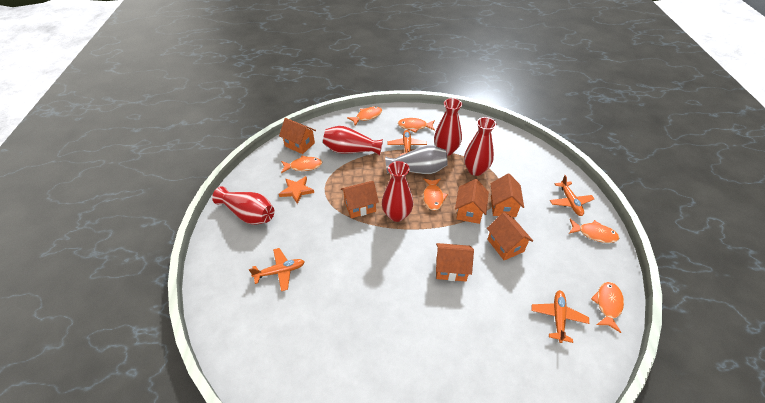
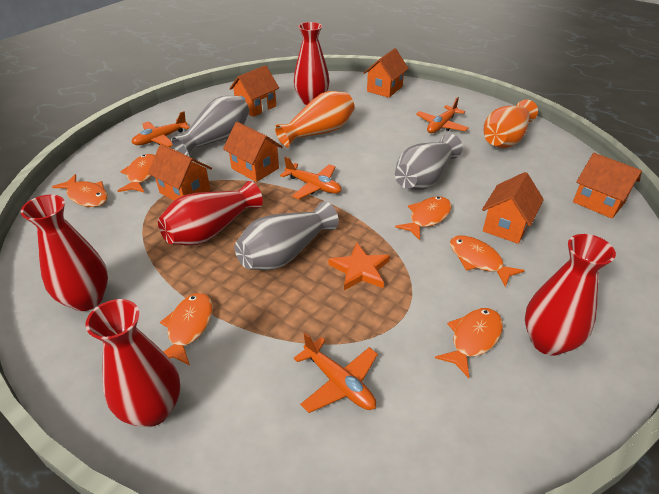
grey vase: 1 -> 3
orange vase: 0 -> 2

